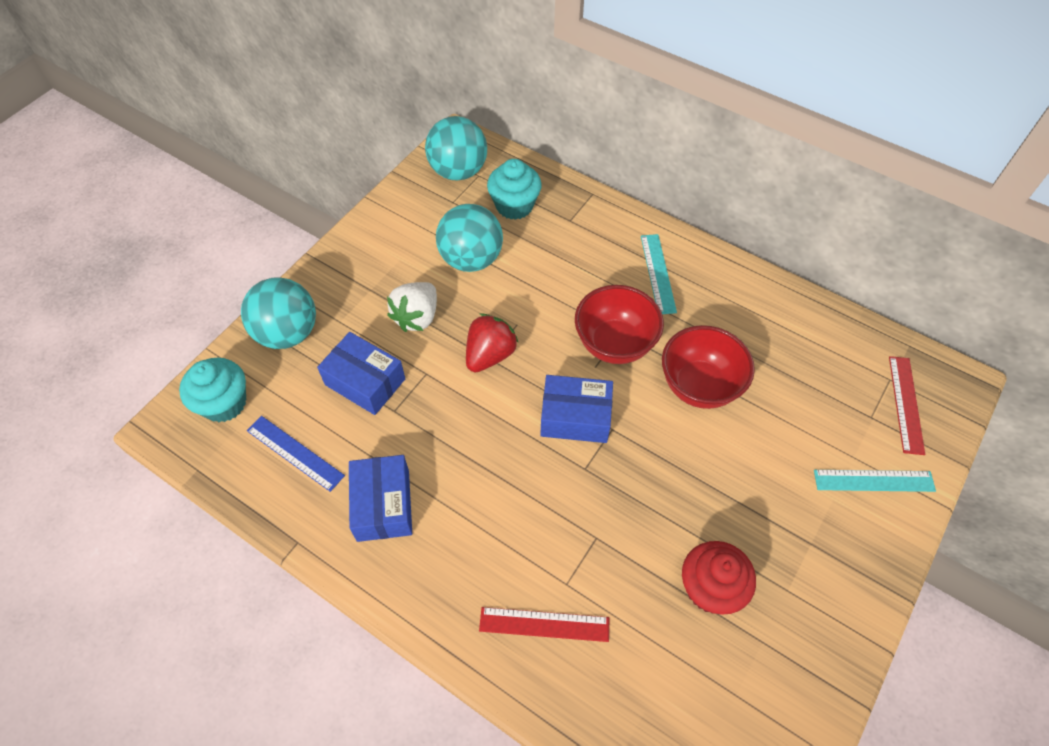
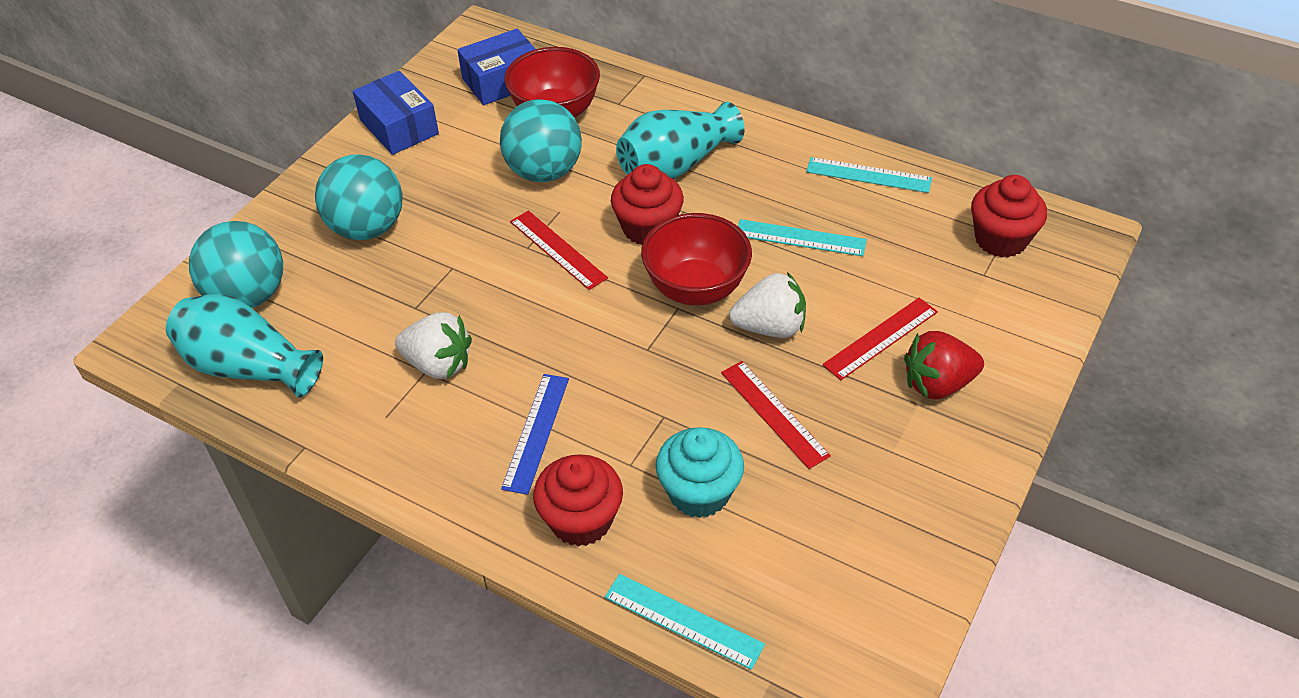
blue box: 3 -> 2
red cupcake: 1 -> 3
red ruler: 2 -> 3
turquoise cupcake: 2 -> 1
turquoise ruler: 2 -> 3
turquoise vase: 0 -> 2
white strawberry: 1 -> 2

